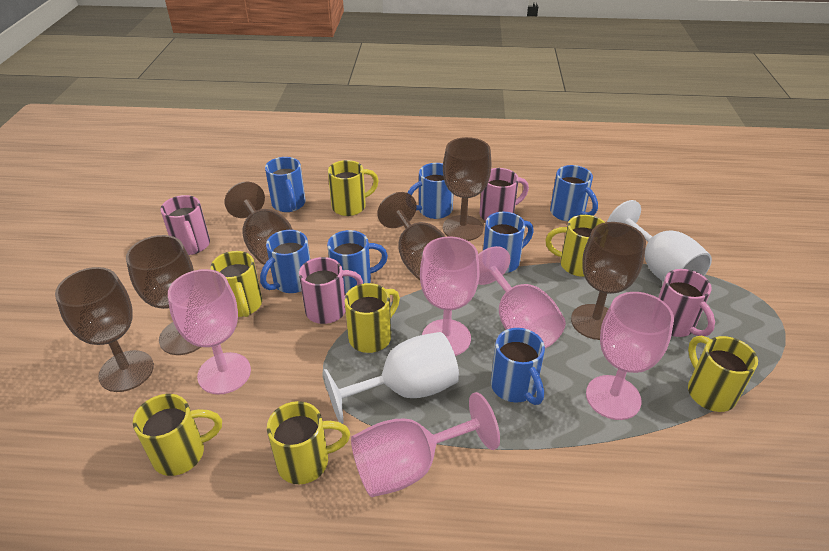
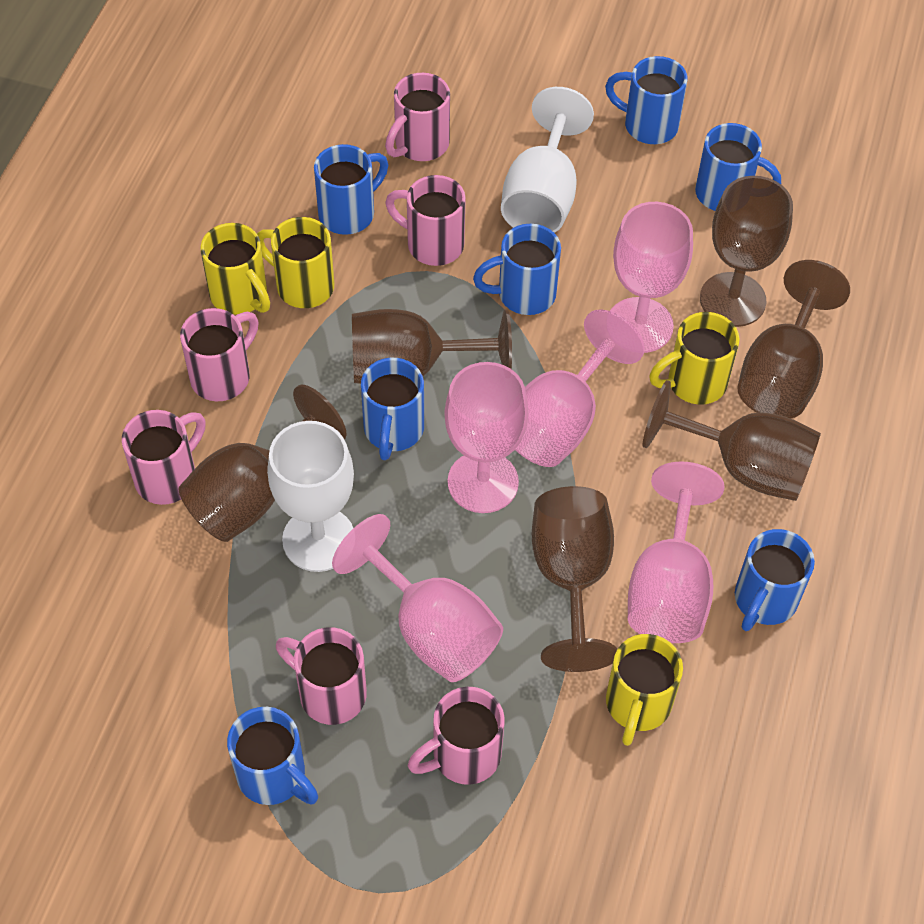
pink mug: 4 -> 6
yellow mug: 7 -> 4

